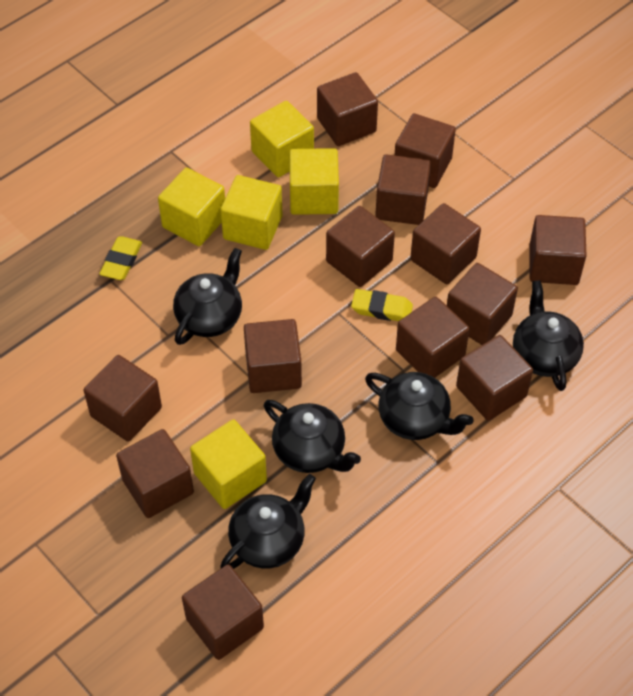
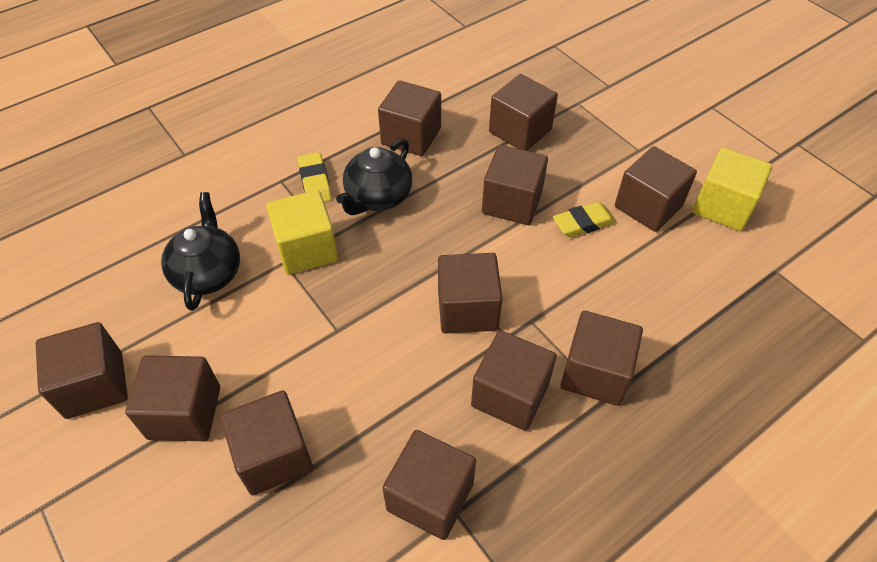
black teapot: 5 -> 2
brown cube: 13 -> 11
yellow cube: 5 -> 2

